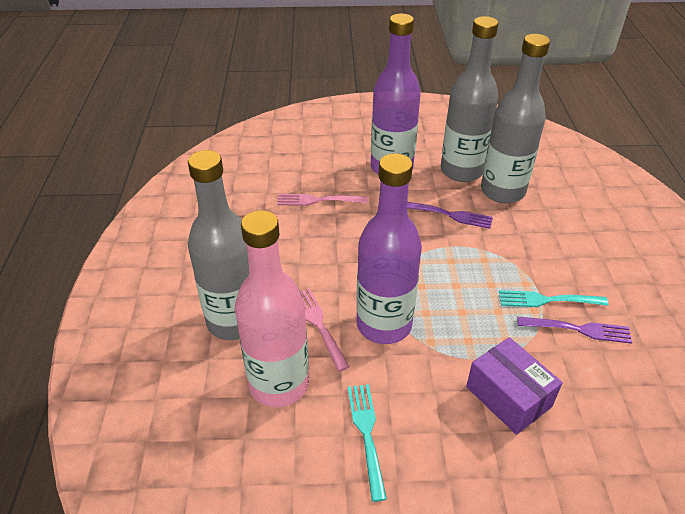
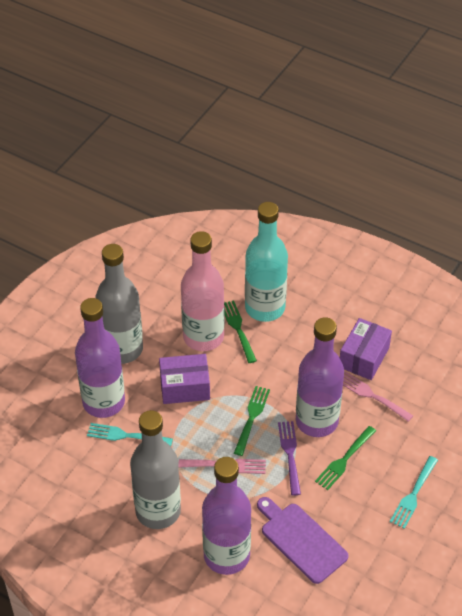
green fork: 0 -> 3
grey bottle: 3 -> 2
purple bottle: 2 -> 3
purple box: 1 -> 2
purple cutting board: 0 -> 1
purple fork: 2 -> 1
turquoise bottle: 0 -> 1

